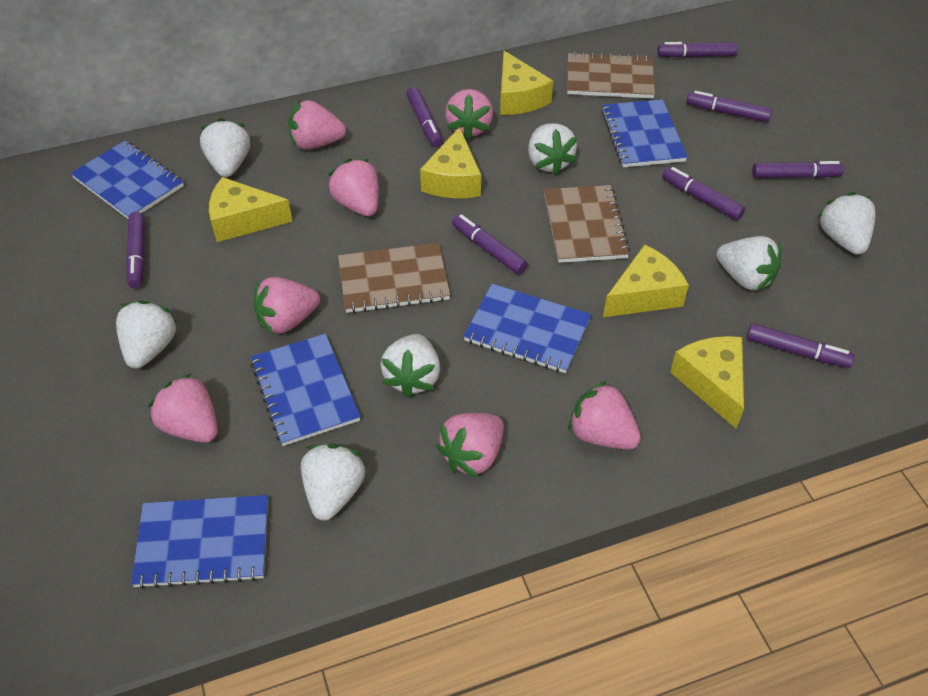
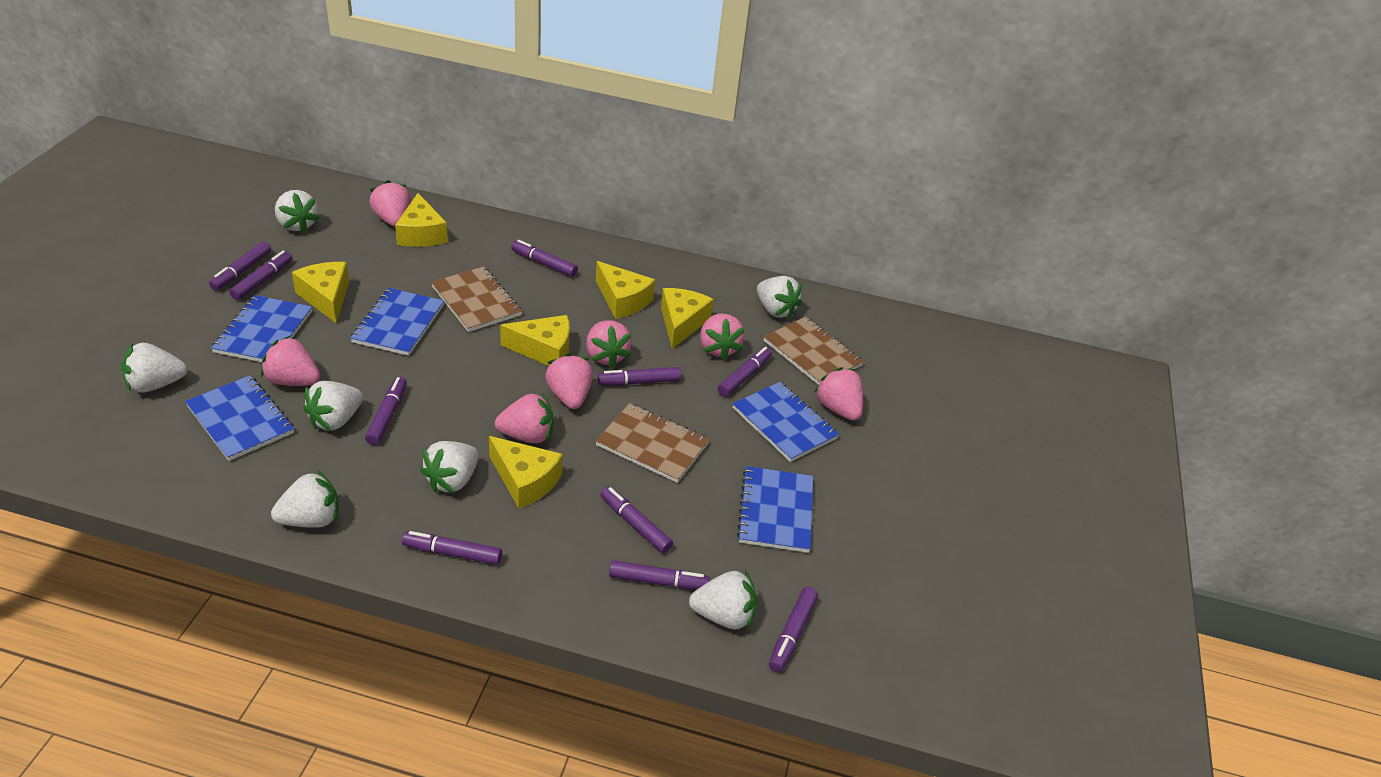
purple marker: 8 -> 10
yellow cheese: 5 -> 6

